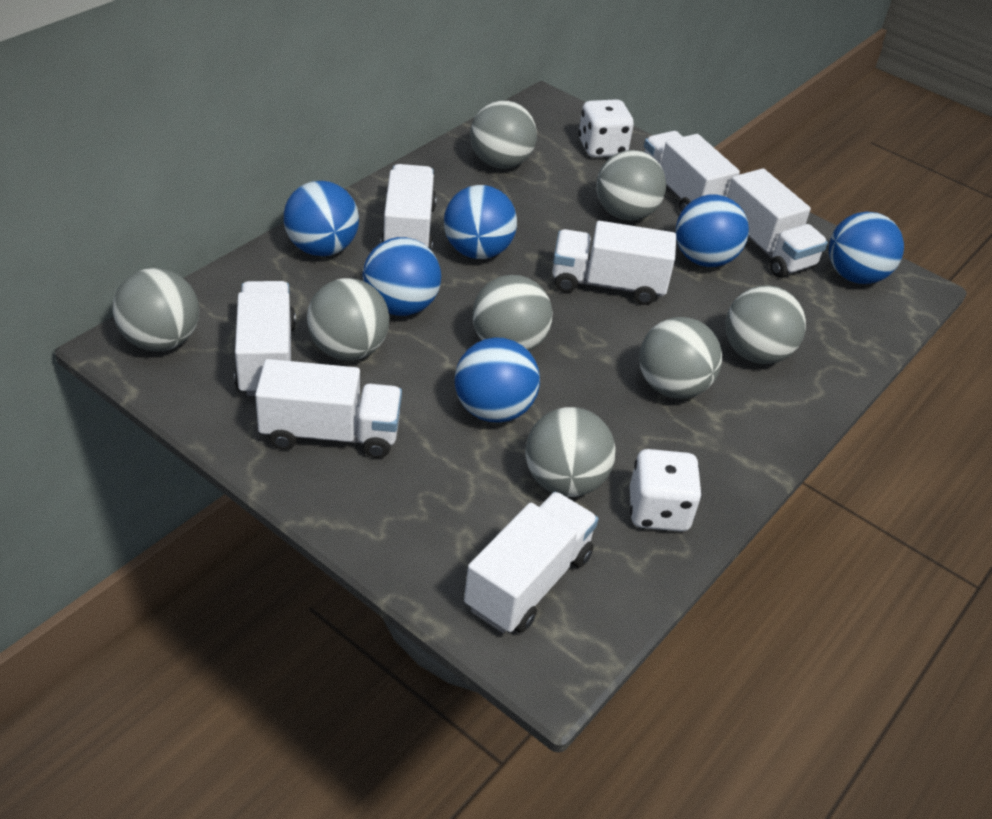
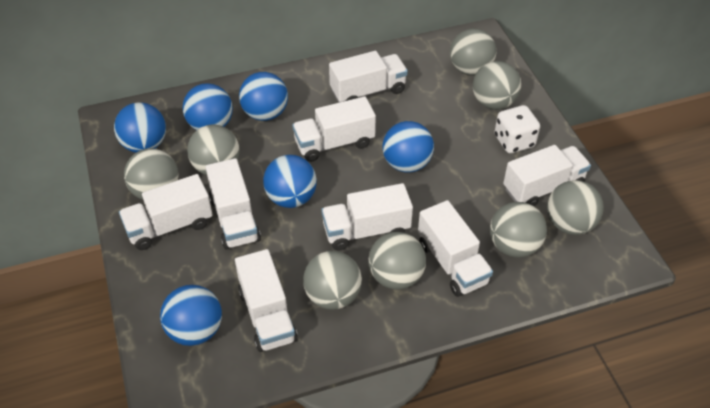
white dice: 2 -> 1
white truck: 7 -> 8

